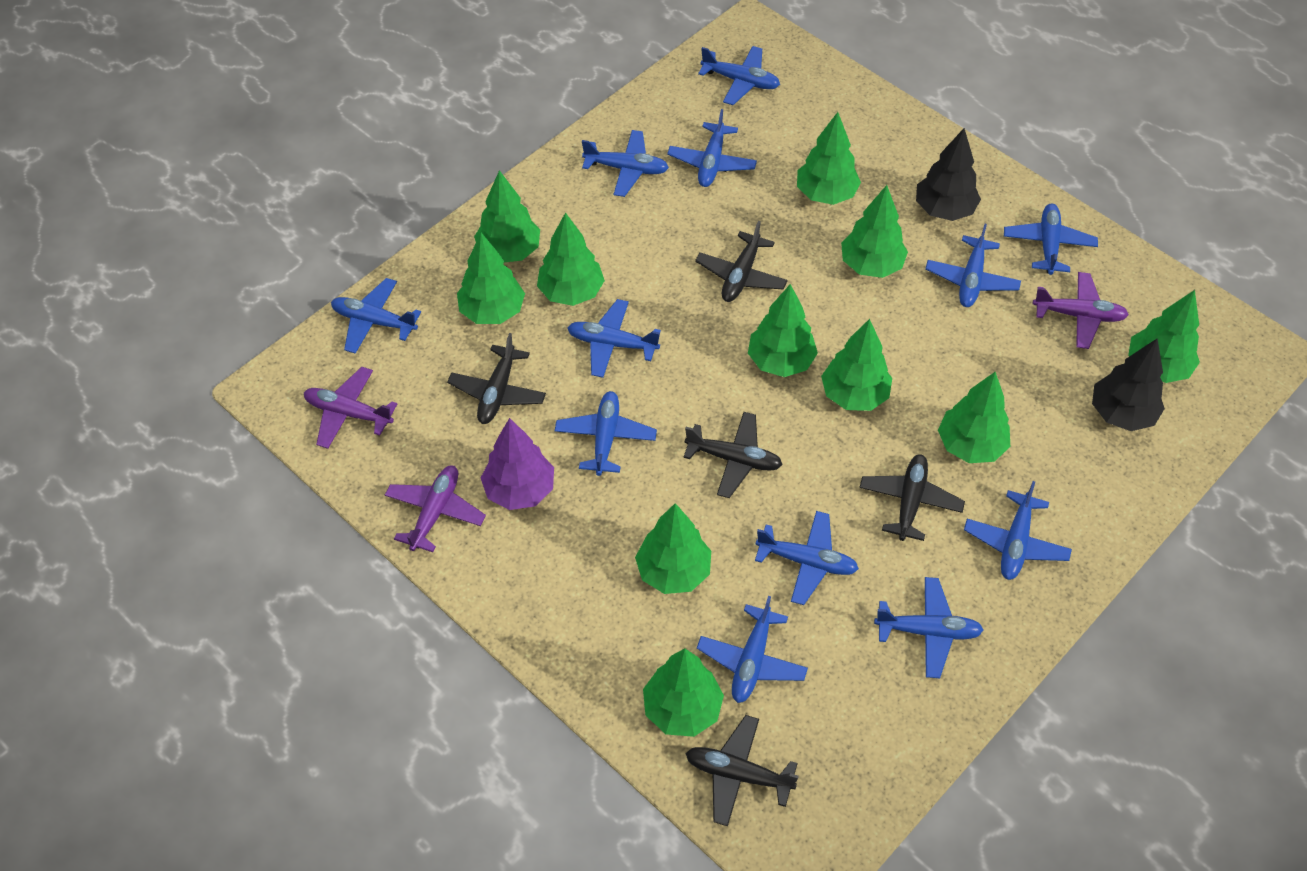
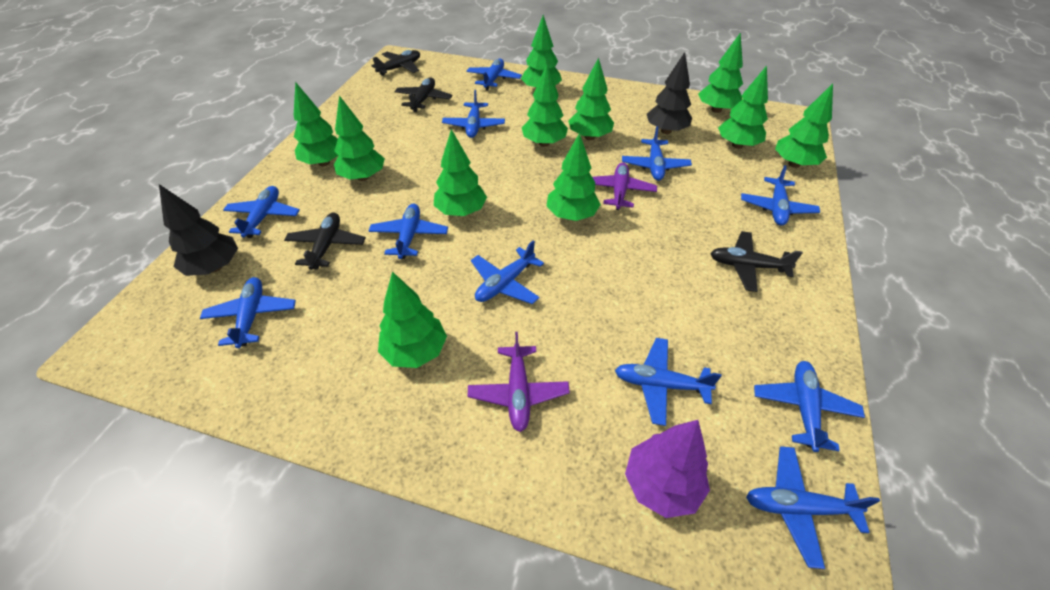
black plane: 5 -> 4
blue plane: 12 -> 11
purple plane: 3 -> 2

